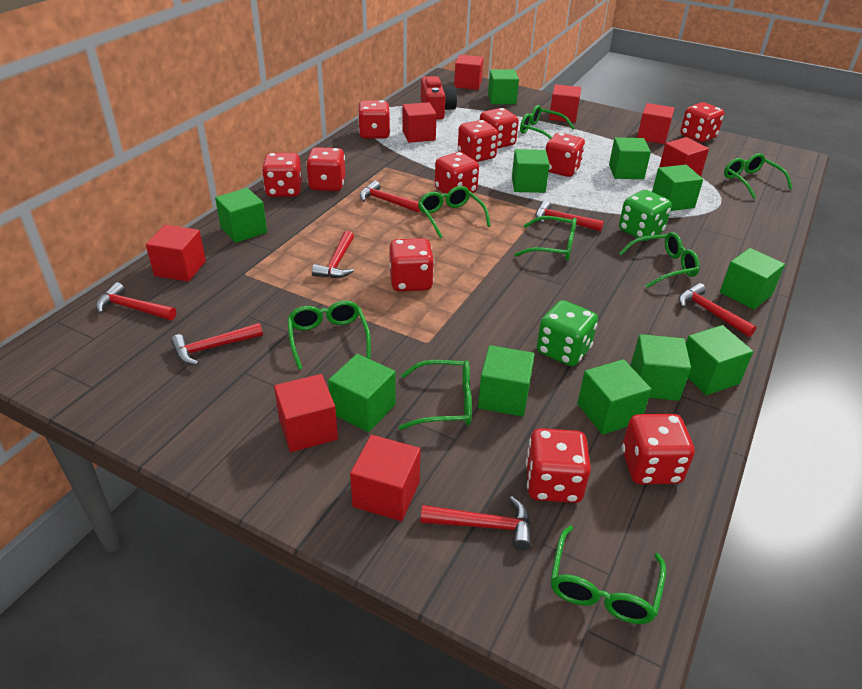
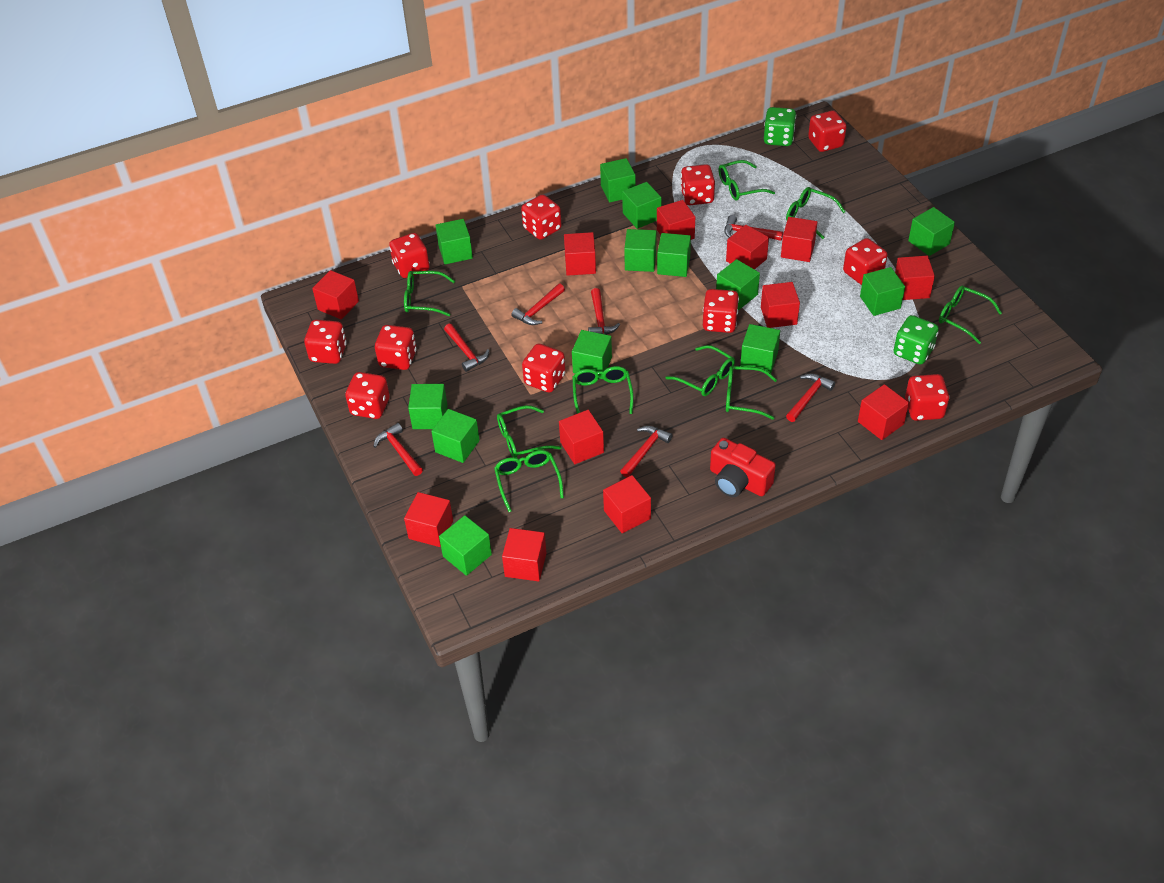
green cube: 11 -> 13
green glasses: 8 -> 9
red cube: 8 -> 12

